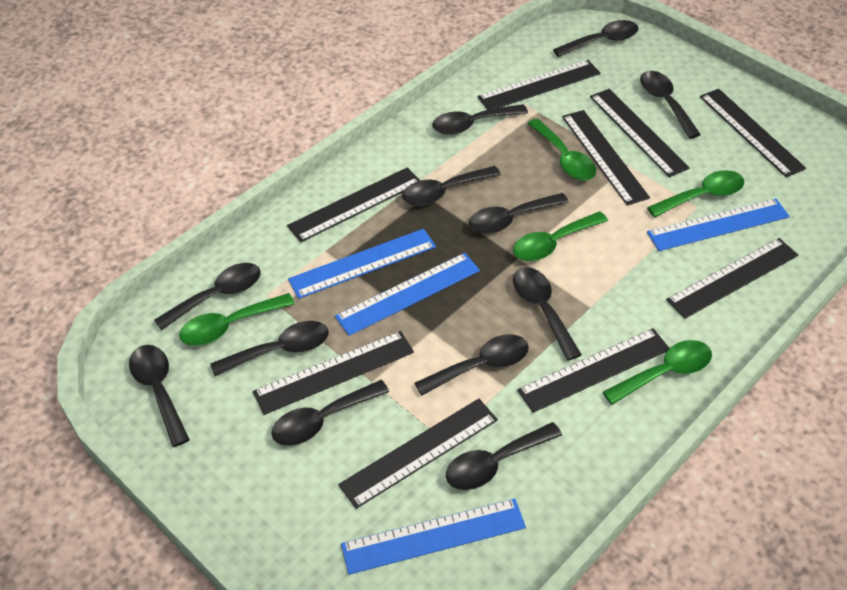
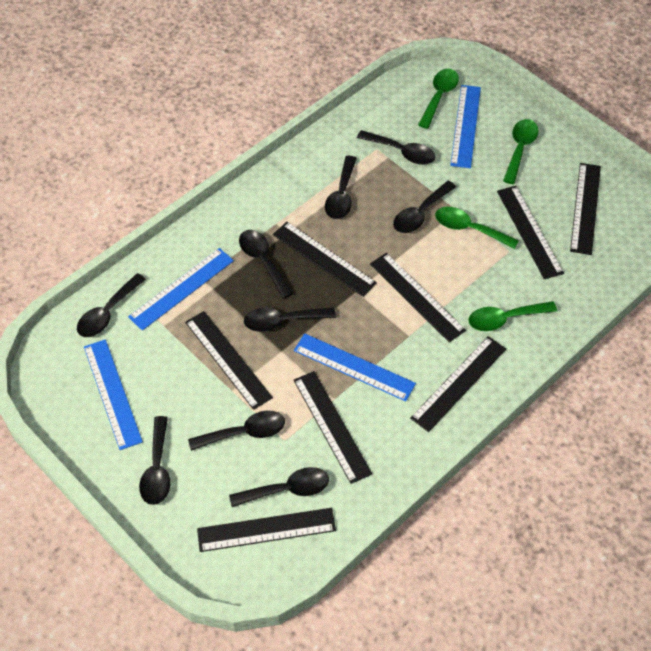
black ruler: 9 -> 8
black spoon: 12 -> 9
green spoon: 5 -> 4

